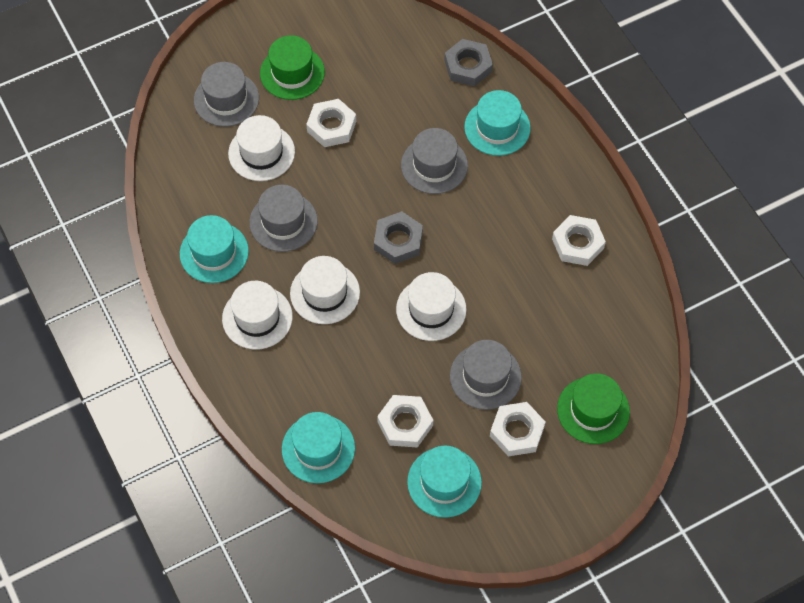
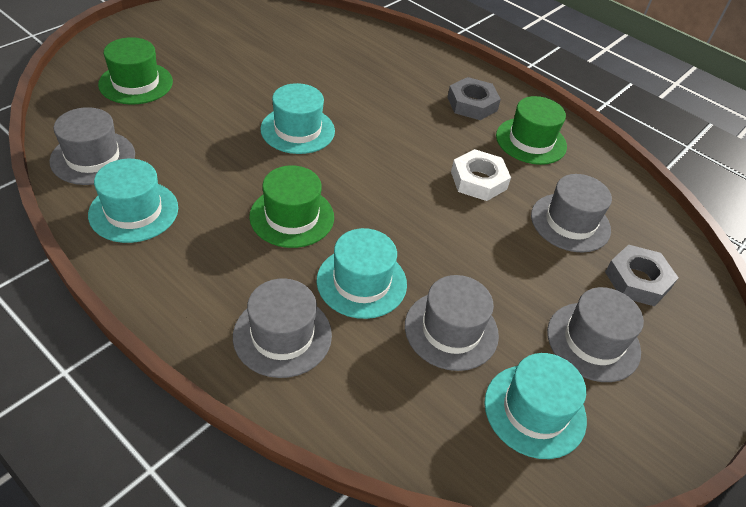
green hat: 2 -> 3
grey hat: 4 -> 5
white hat: 4 -> 0
white nut: 4 -> 1

